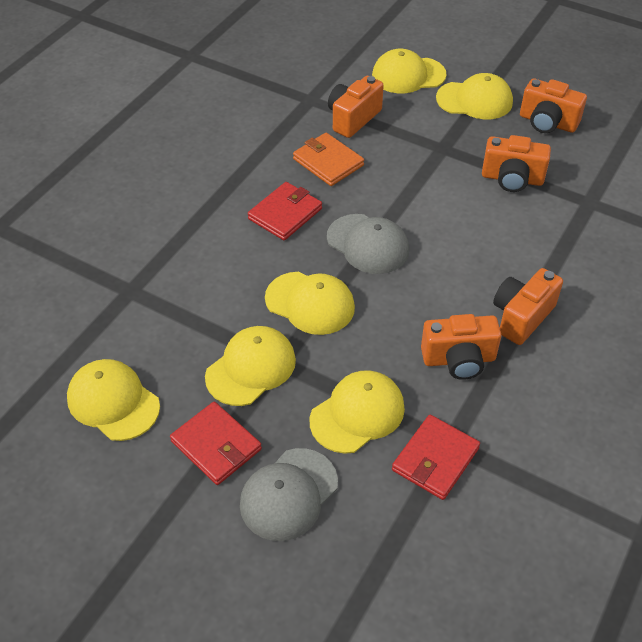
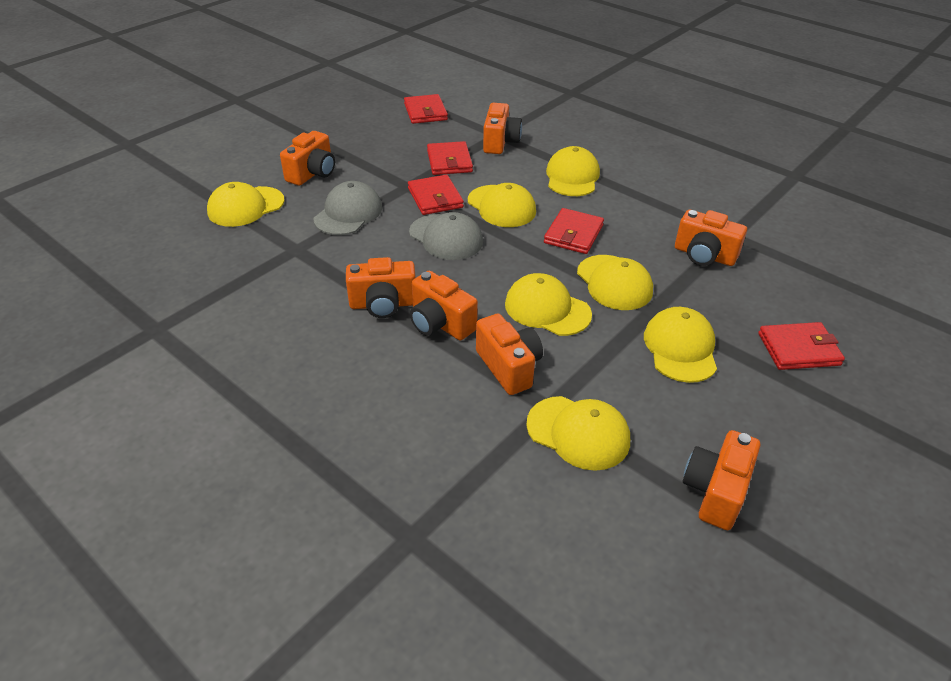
orange camera: 5 -> 7
orange wallet: 1 -> 0
red wallet: 3 -> 5
yellow cap: 6 -> 7

